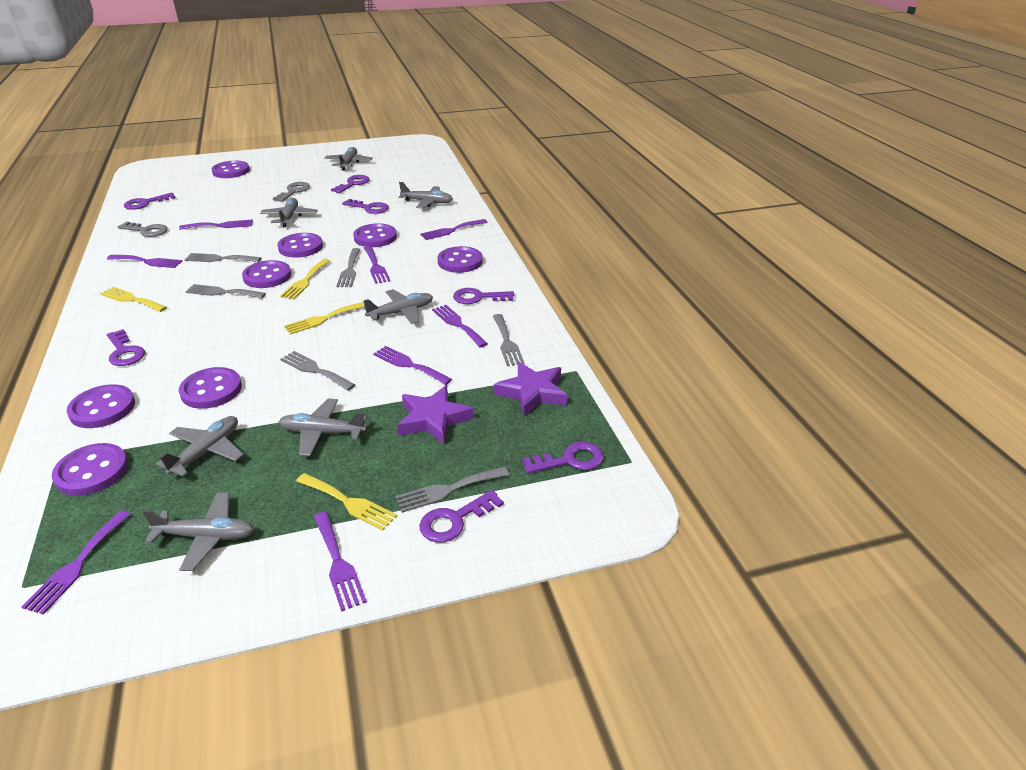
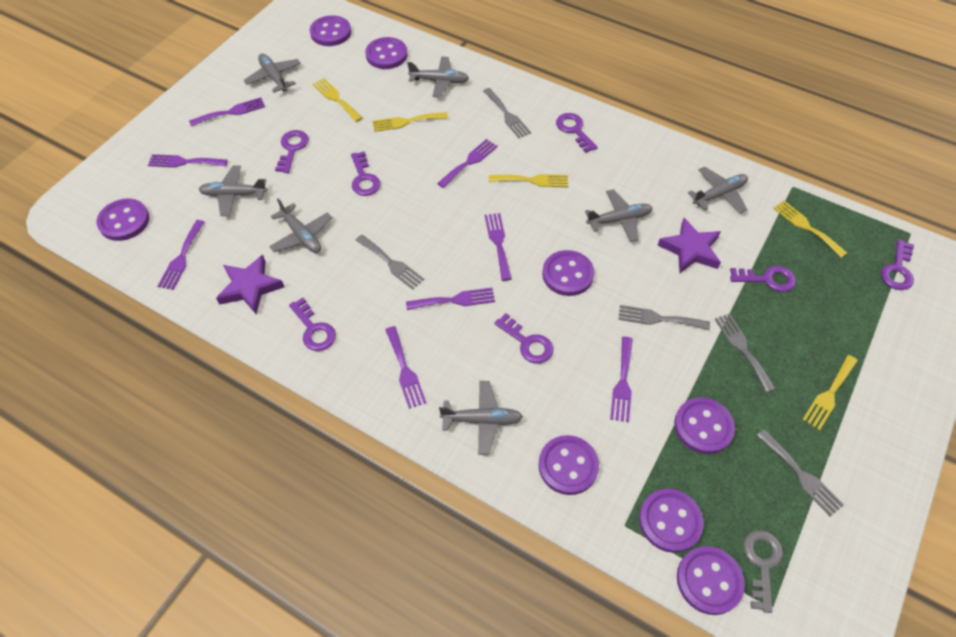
grey fork: 6 -> 5
grey key: 2 -> 1
yellow fork: 4 -> 5

